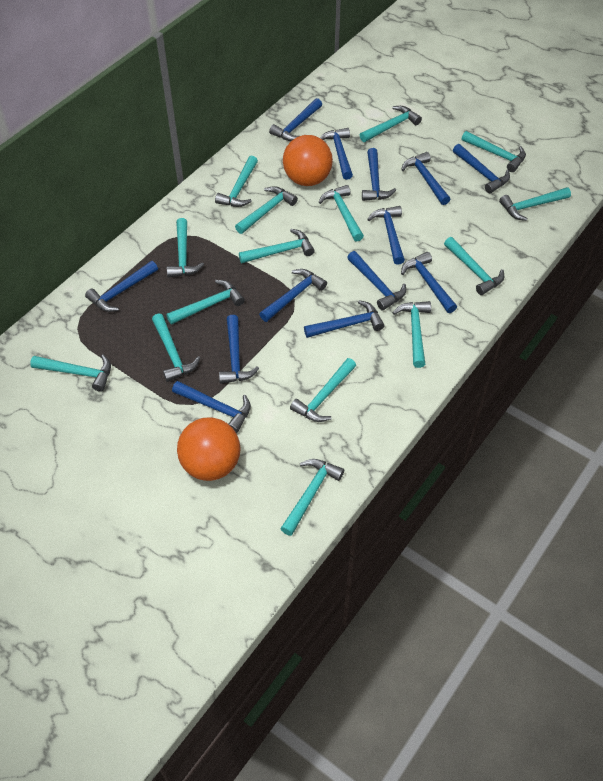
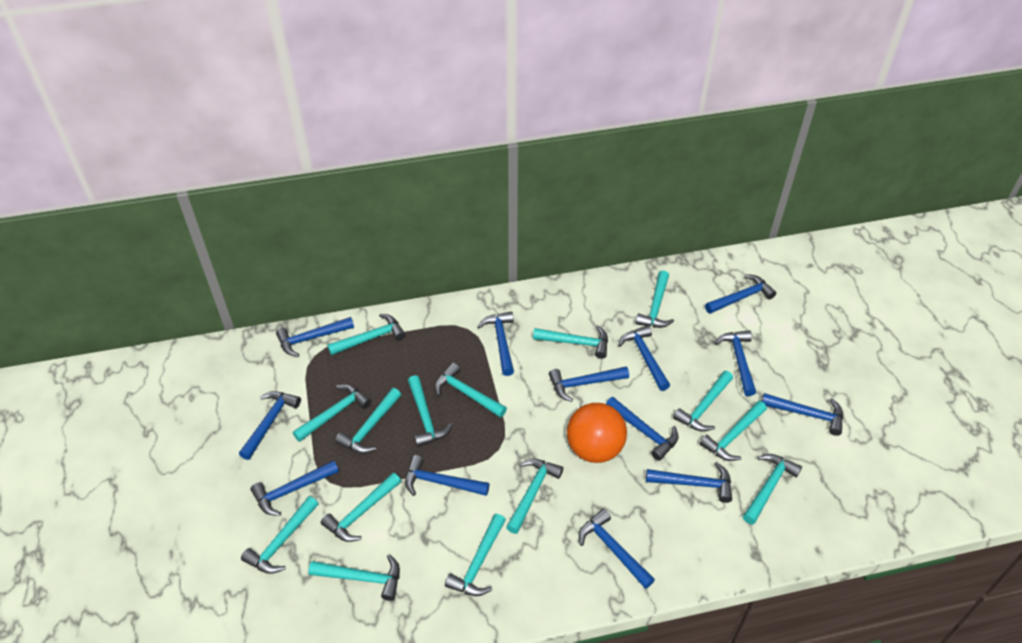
orange ball: 2 -> 1

